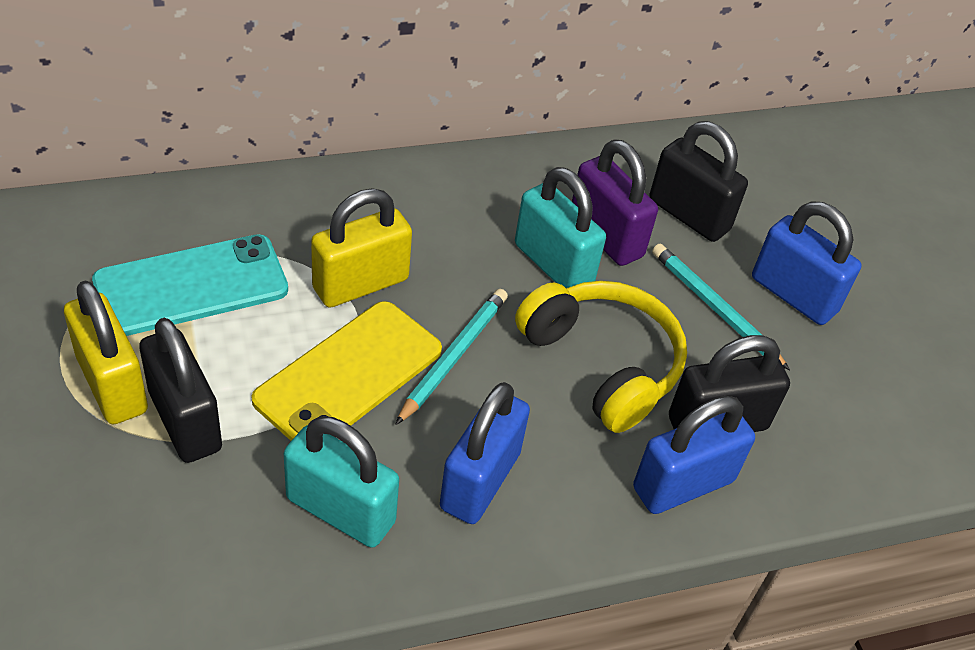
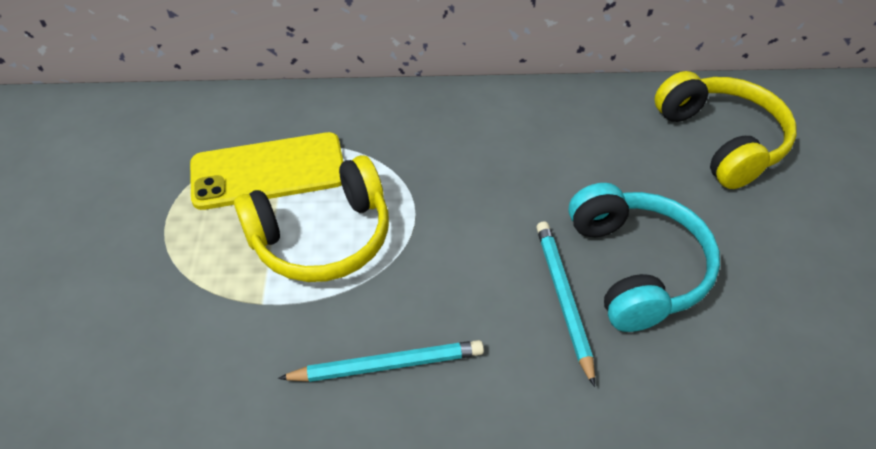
black padlock: 3 -> 0
blue padlock: 3 -> 0
purple padlock: 1 -> 0
turquoise headphones: 0 -> 1
turquoise padlock: 2 -> 0
turquoise phone: 1 -> 0
yellow headphones: 1 -> 2
yellow padlock: 2 -> 0

